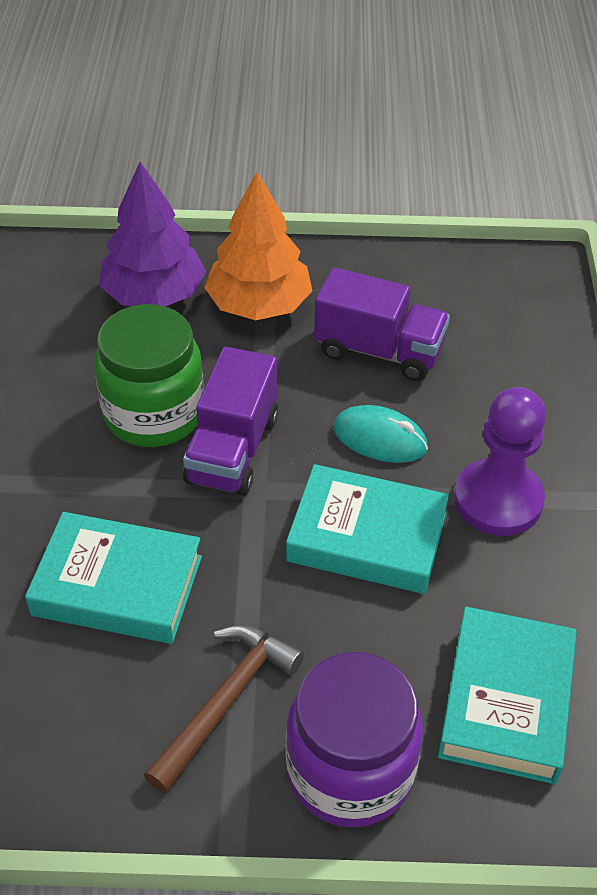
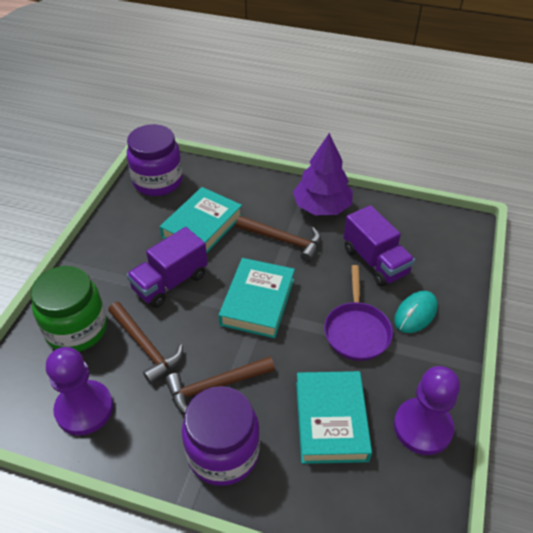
brown hammer: 1 -> 3
orange tree: 1 -> 0
purple jar: 1 -> 2
purple pan: 0 -> 1
purple pawn: 1 -> 2

